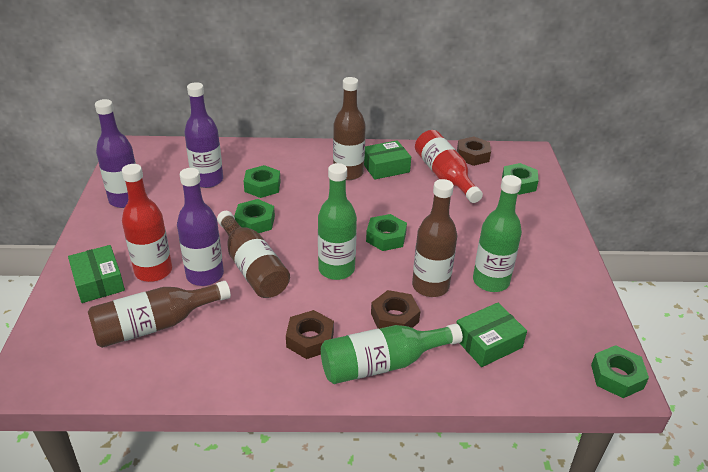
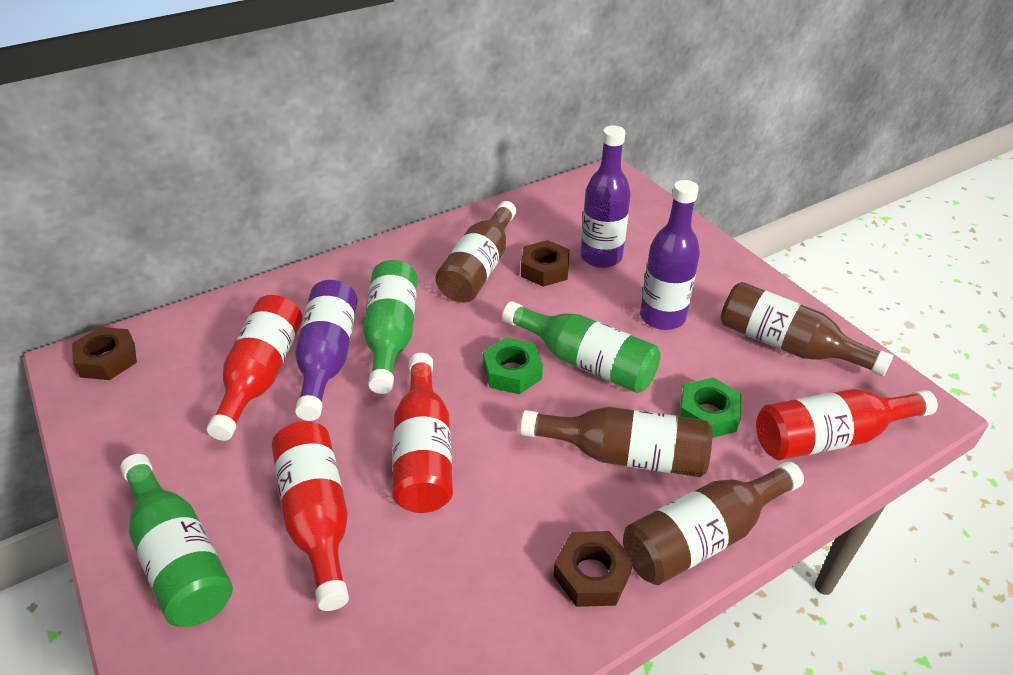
green box: 3 -> 0
green nut: 5 -> 2
red bottle: 2 -> 4

